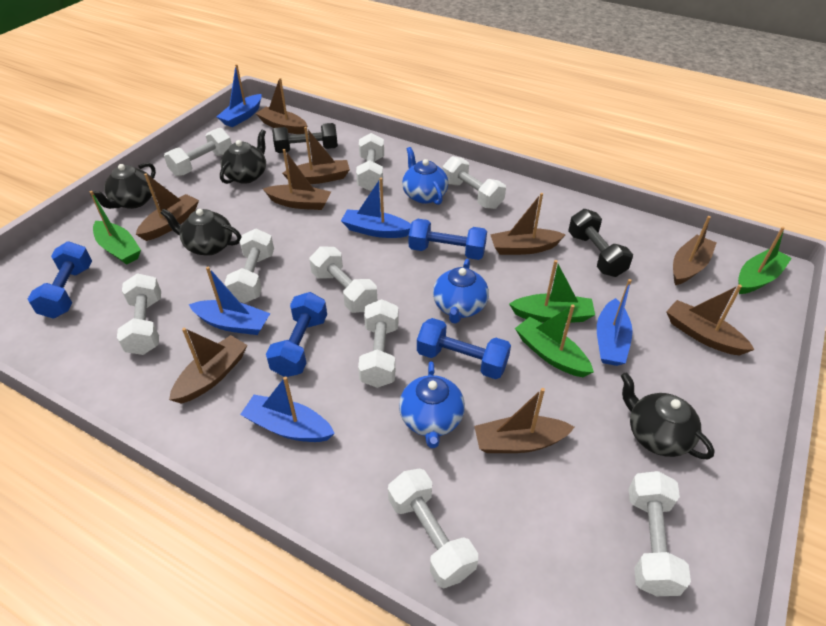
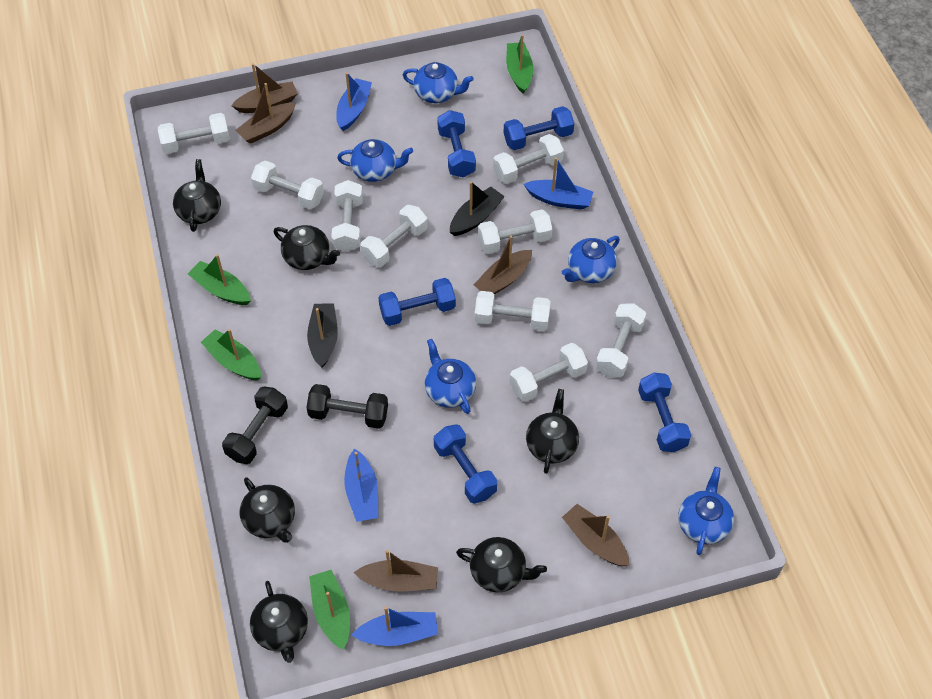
black boat: 0 -> 2
black teapot: 4 -> 6
blue boat: 5 -> 4
blue dumbbell: 4 -> 5
blue teapot: 3 -> 5
brown boat: 9 -> 5

